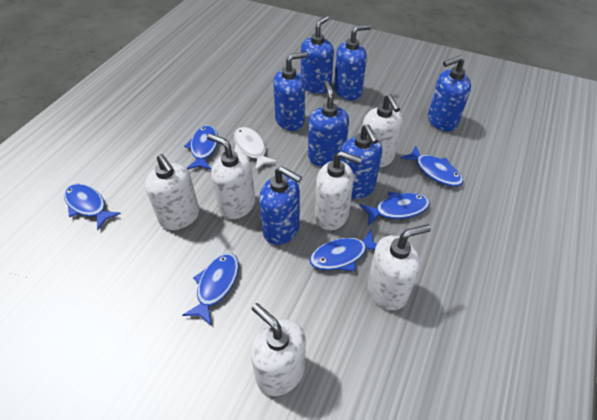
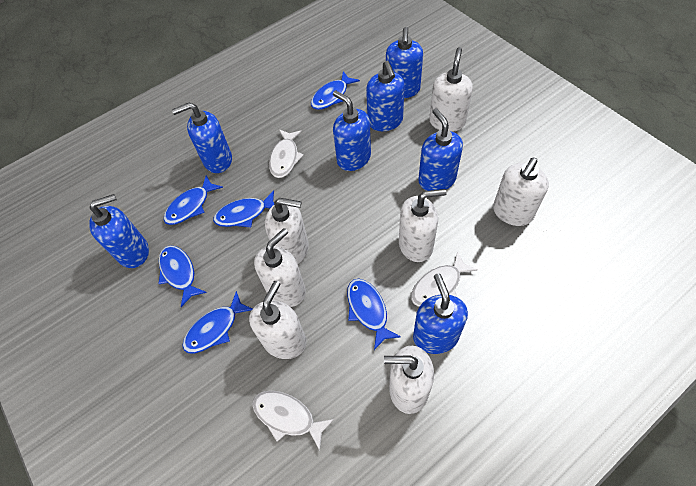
white fish: 1 -> 3
white soap dispenser: 6 -> 7

